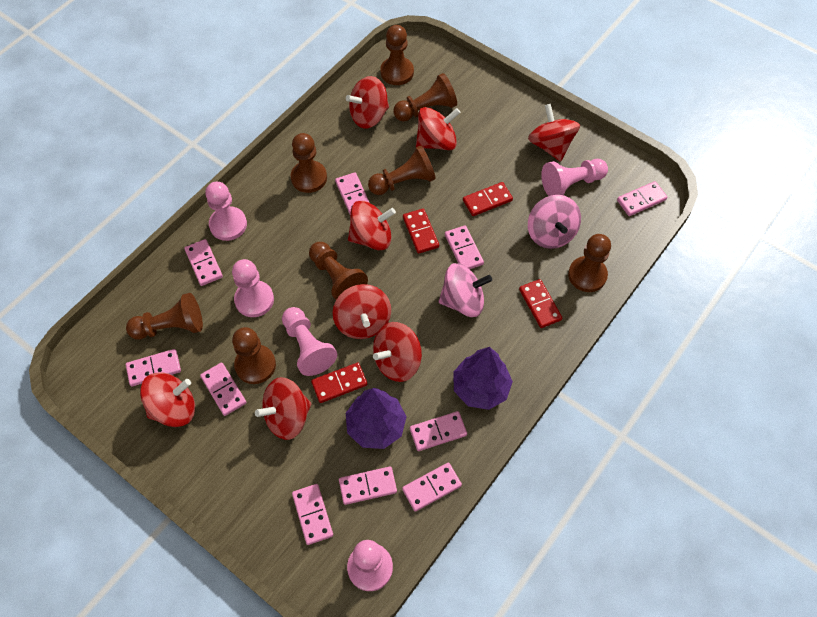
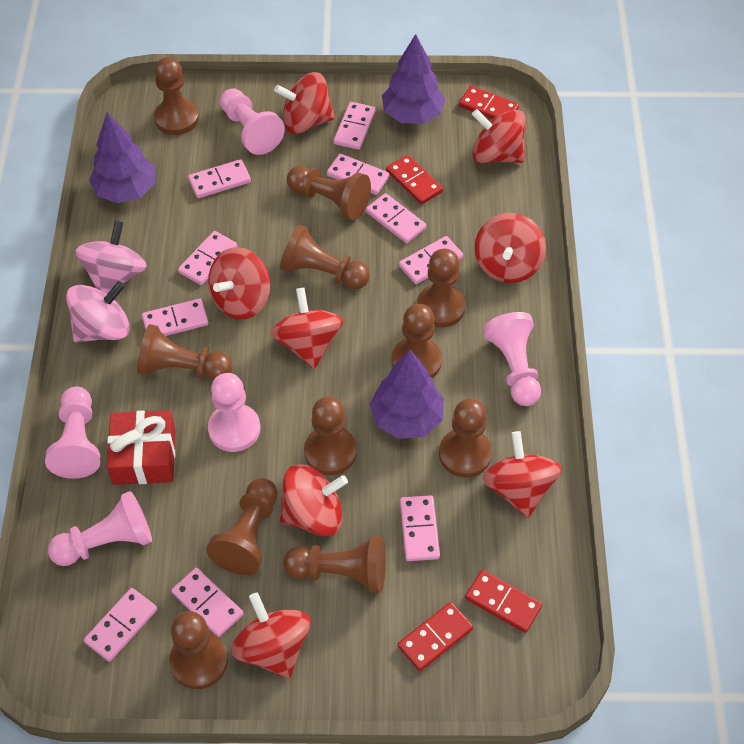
brown pawn: 8 -> 11
purple tree: 2 -> 3
red gift: 0 -> 1

